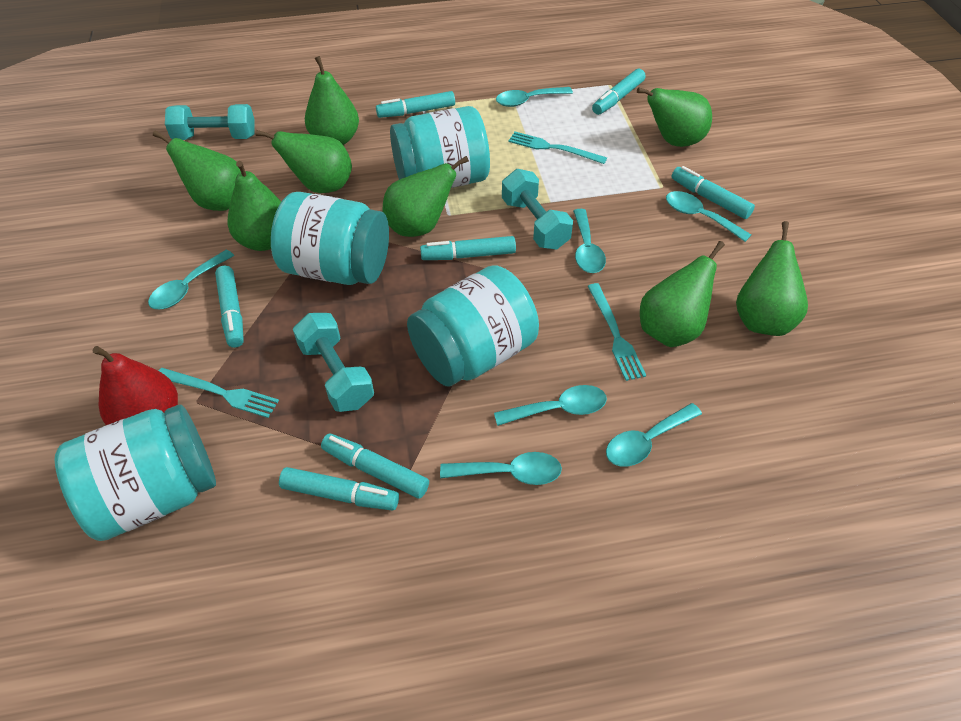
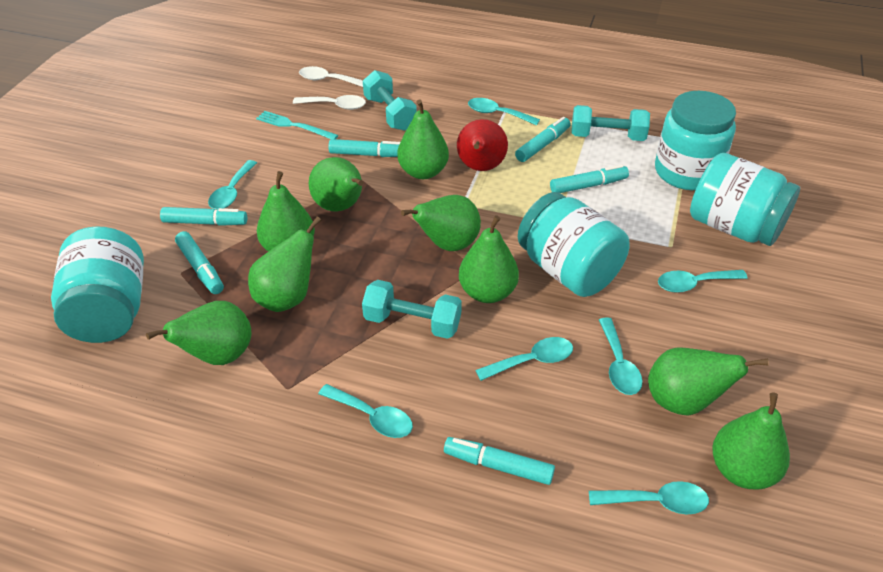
green pear: 8 -> 9
turquoise fork: 3 -> 1
turquoise marker: 7 -> 6
white spoon: 0 -> 2

